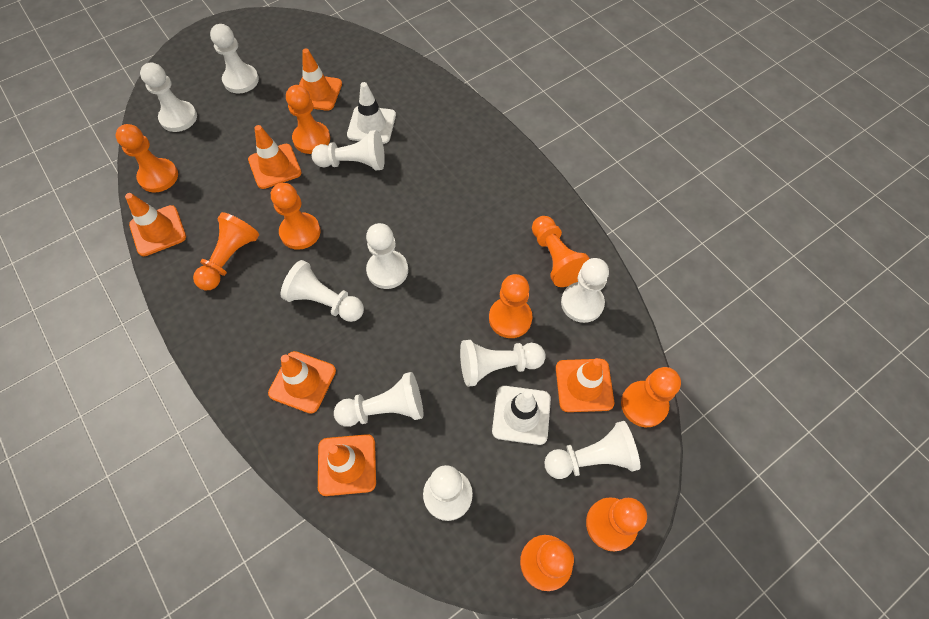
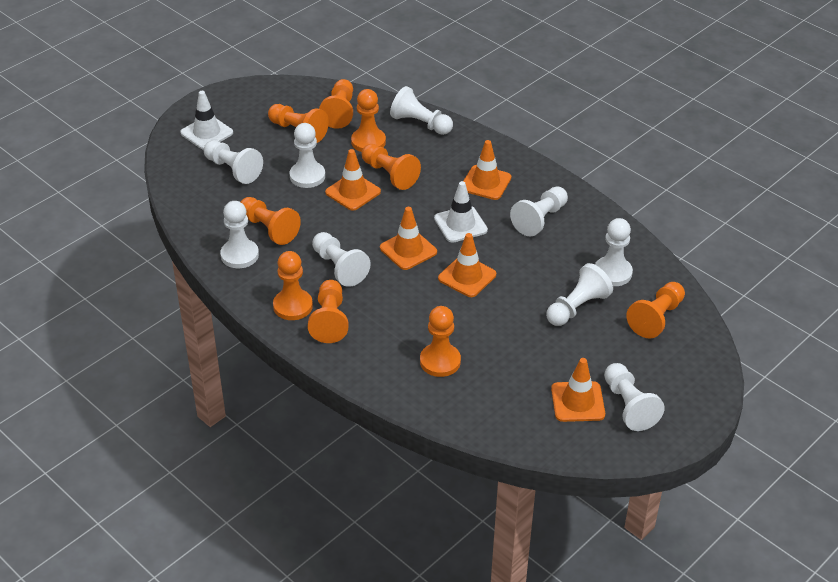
orange traffic cone: 6 -> 5
white pawn: 10 -> 9

